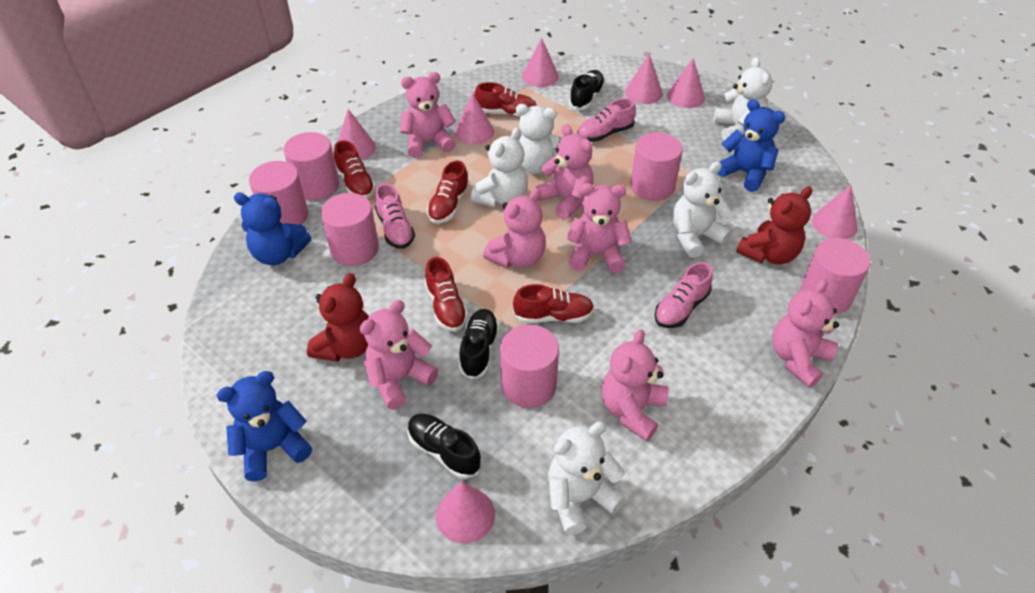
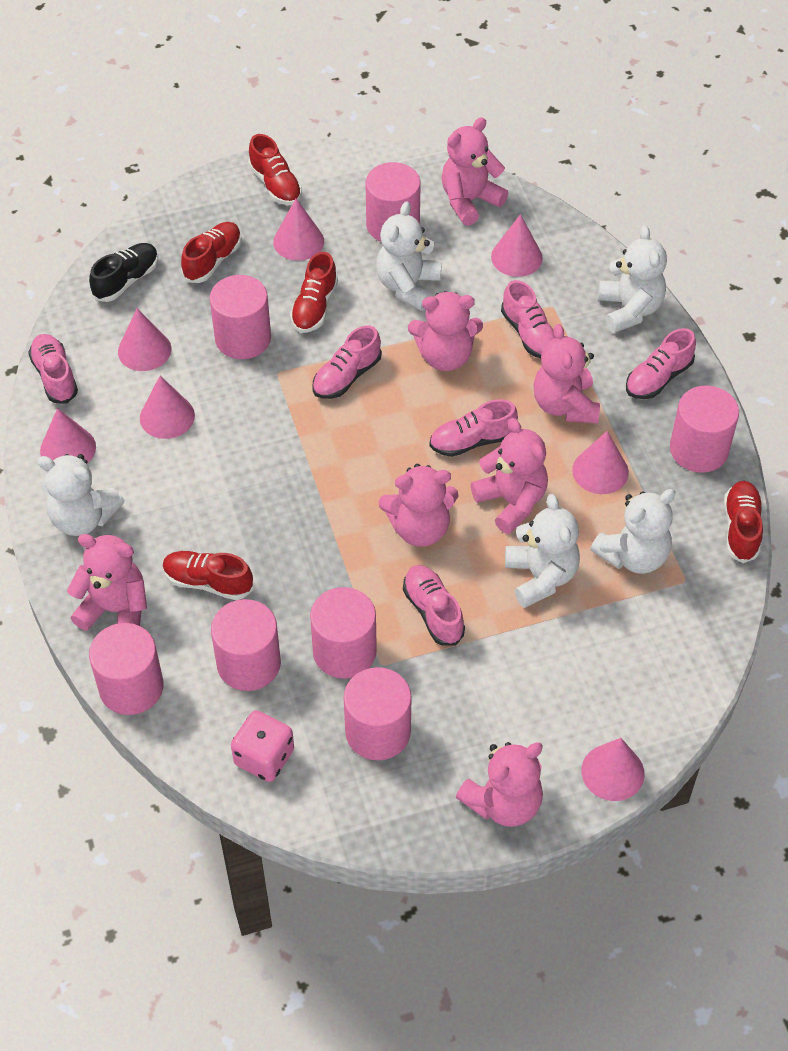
black shoe: 3 -> 1
blue teddy bear: 3 -> 0
pink cylinder: 6 -> 7
pink dice: 0 -> 1
pink shoe: 3 -> 6
red teddy bear: 2 -> 0

